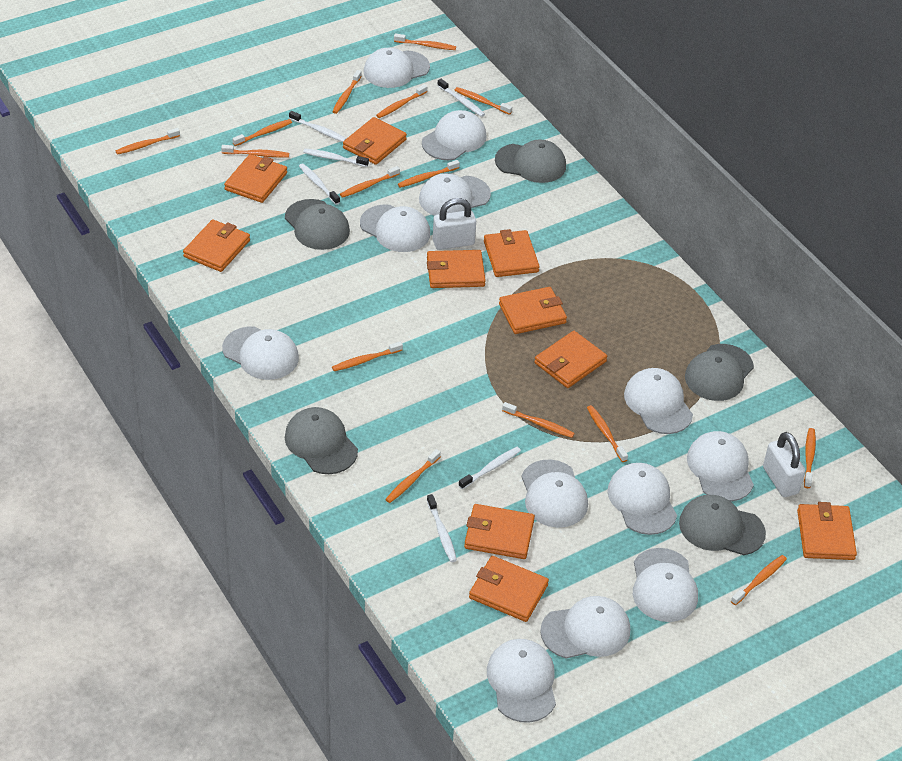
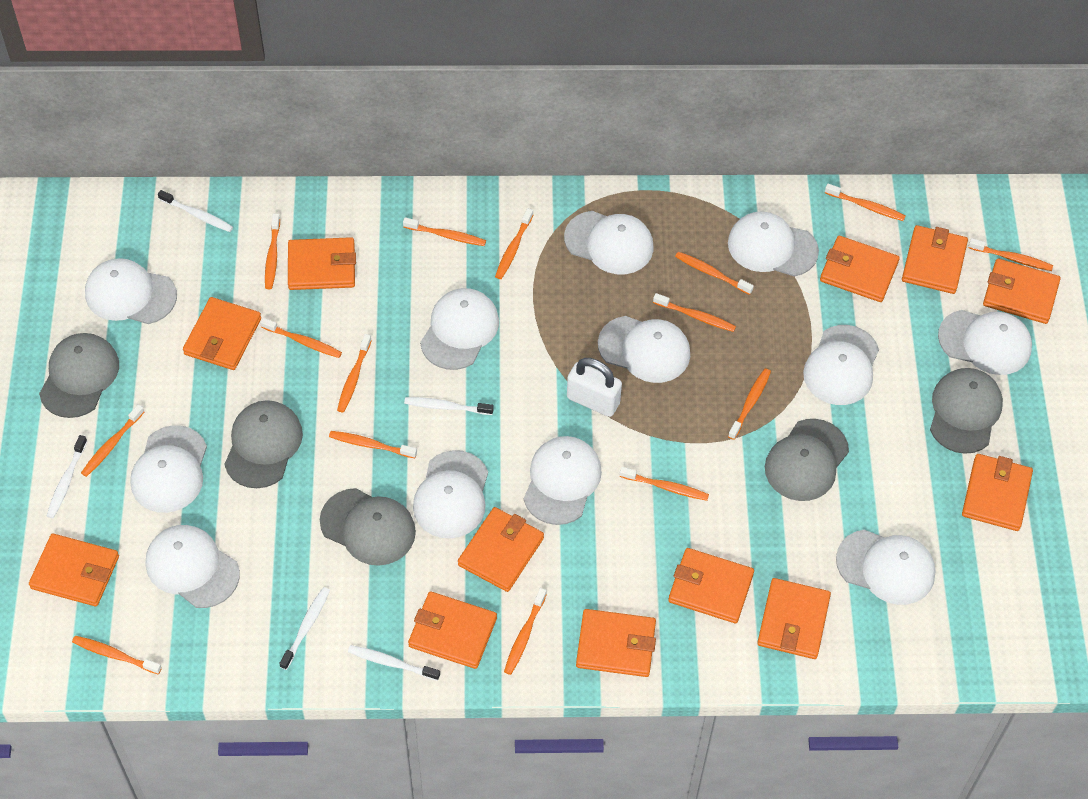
orange wallet: 10 -> 12
white padlock: 2 -> 1
white toothbrush: 6 -> 5

